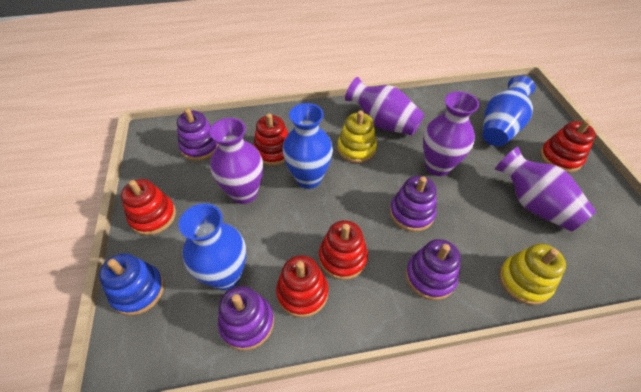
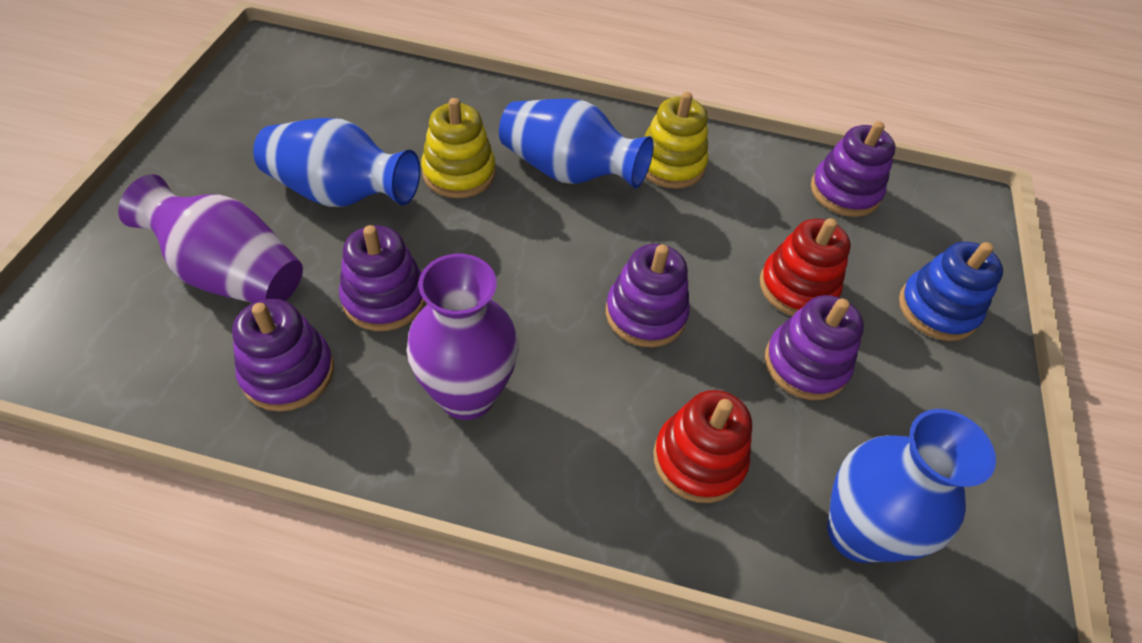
purple stacking toy: 4 -> 5
purple vase: 4 -> 2
red stacking toy: 5 -> 2

